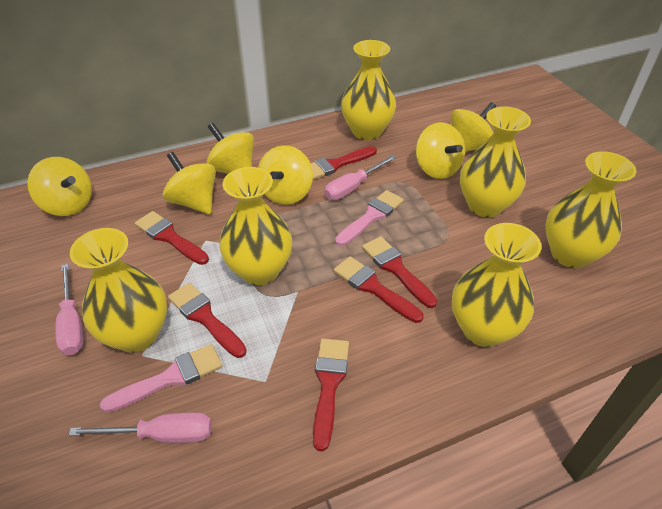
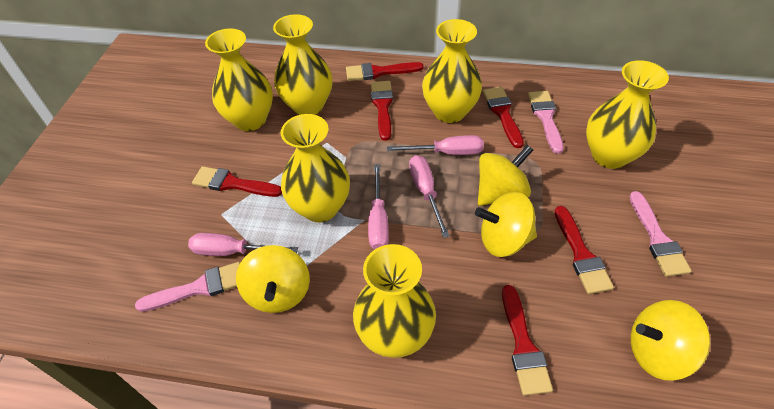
pink brush: 2 -> 3
pink screwdriver: 3 -> 4
yellow spinning top: 6 -> 4

